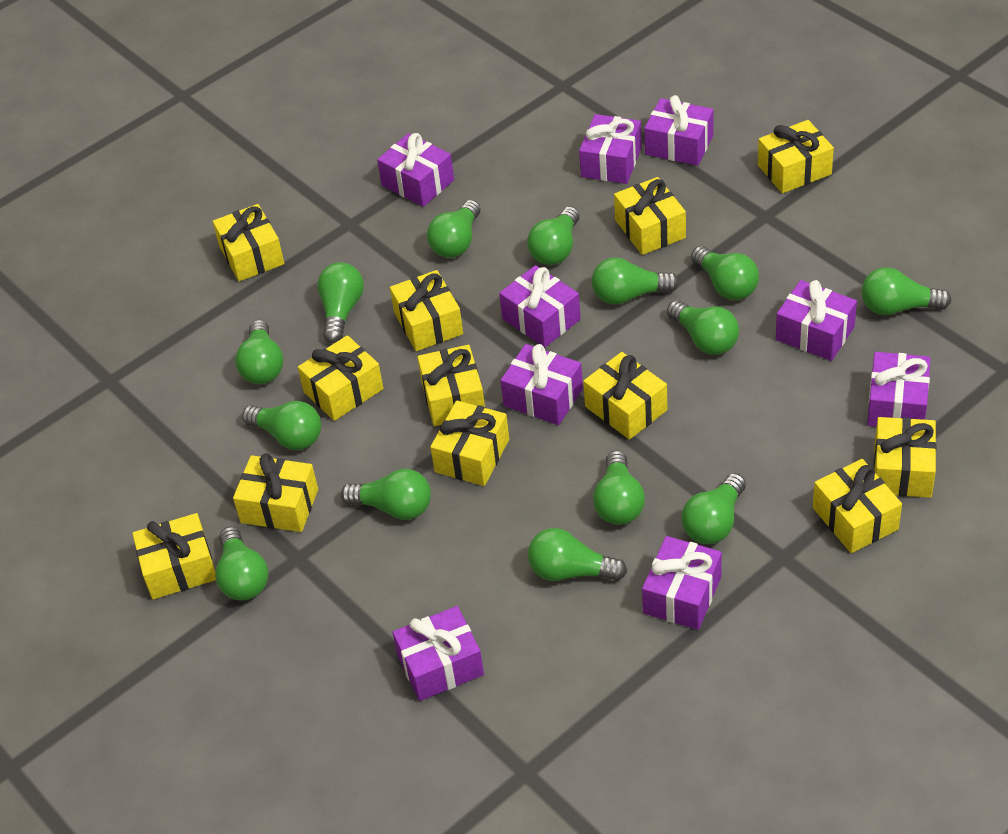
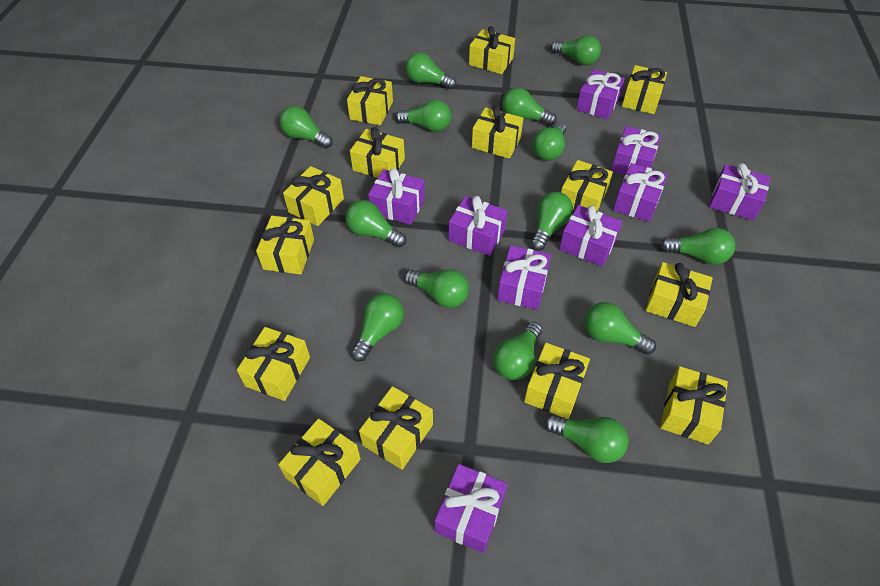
yellow gift: 12 -> 14

